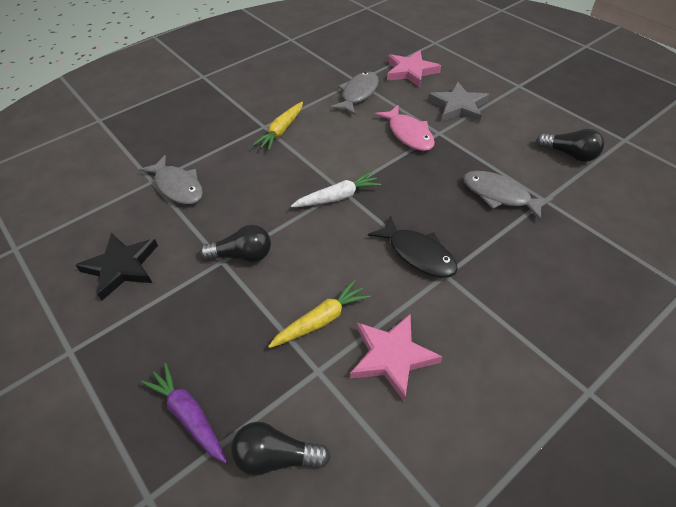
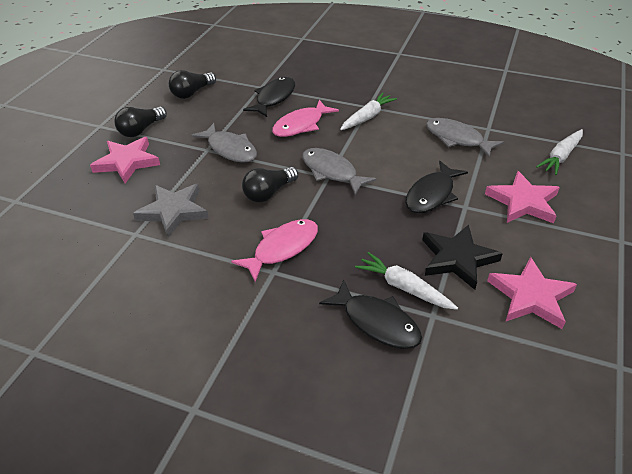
black fish: 1 -> 3
pink fish: 1 -> 2
pink star: 2 -> 3
purple carrot: 1 -> 0
white carrot: 1 -> 3
yellow carrot: 2 -> 0

